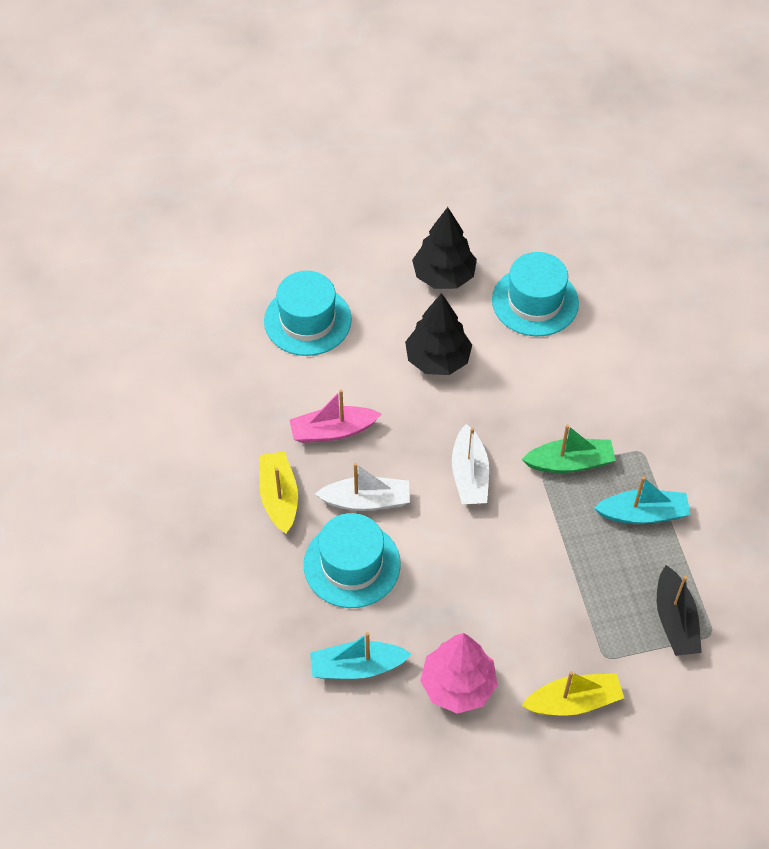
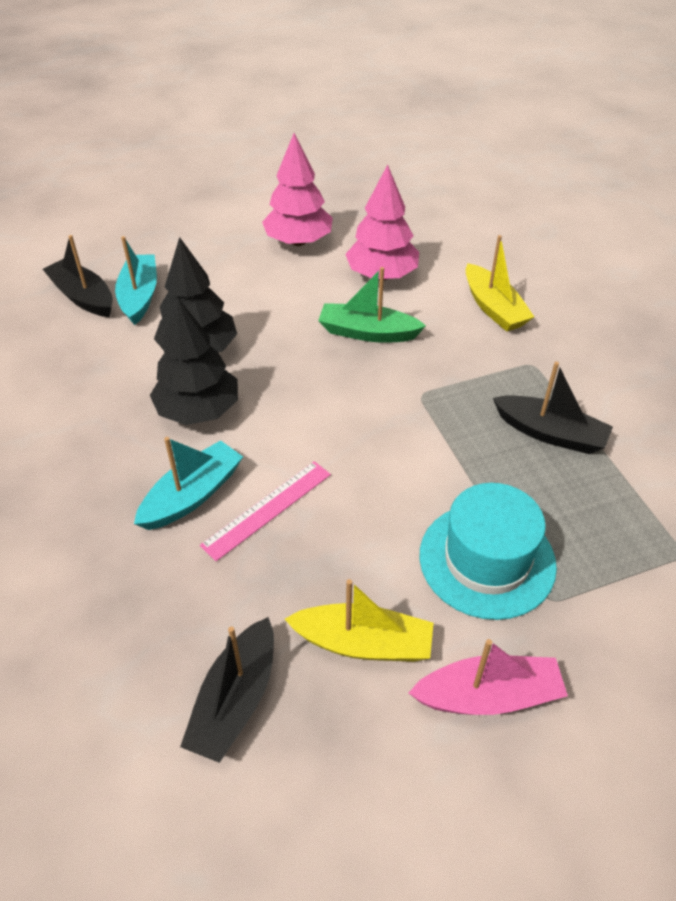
black boat: 1 -> 3
pink ruler: 0 -> 1
pink tree: 1 -> 2
turquoise hat: 3 -> 1
white boat: 2 -> 0

